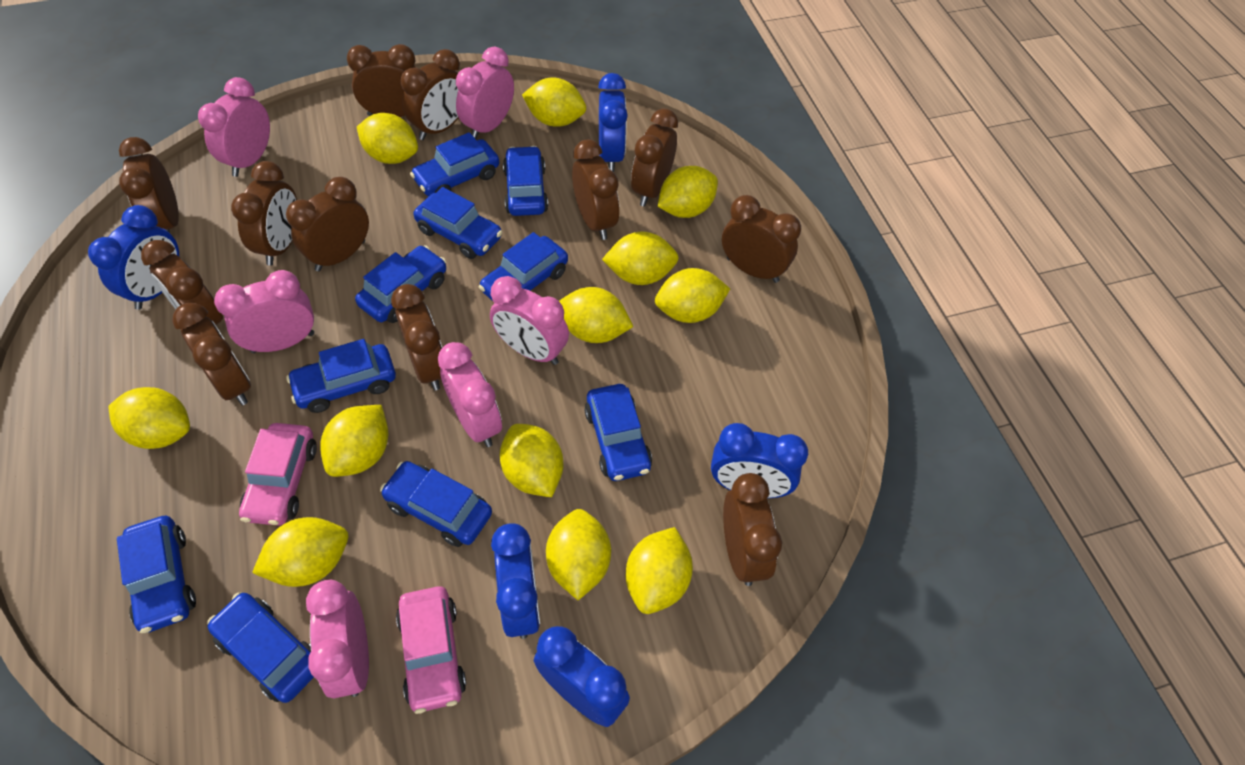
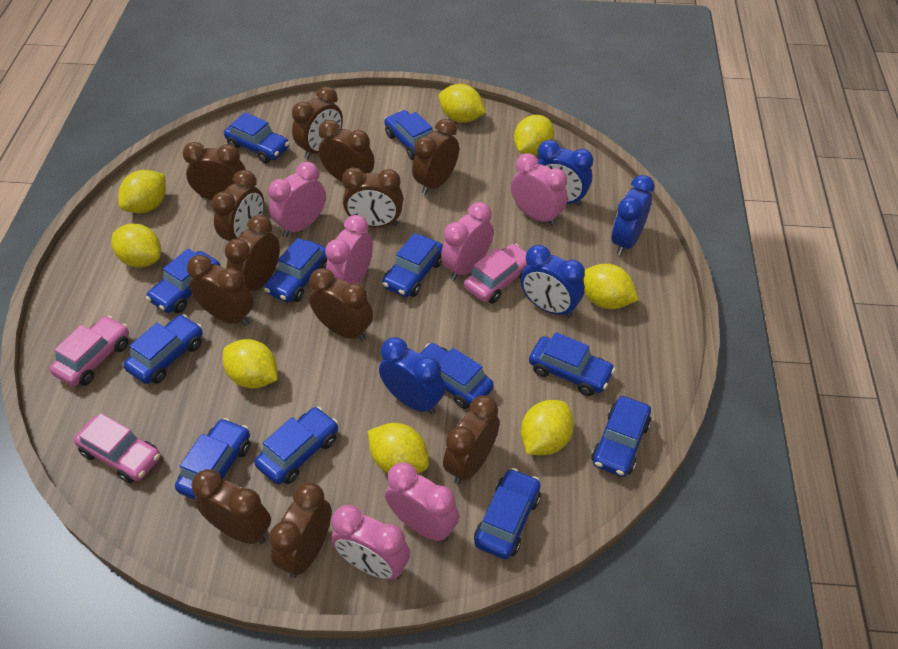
blue car: 10 -> 12
blue clock: 5 -> 4
pink car: 2 -> 3
yellow lemon: 12 -> 8

